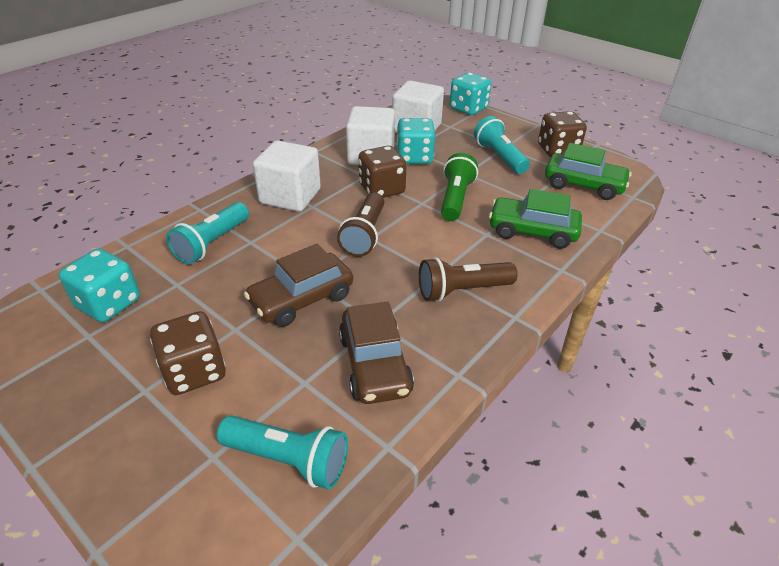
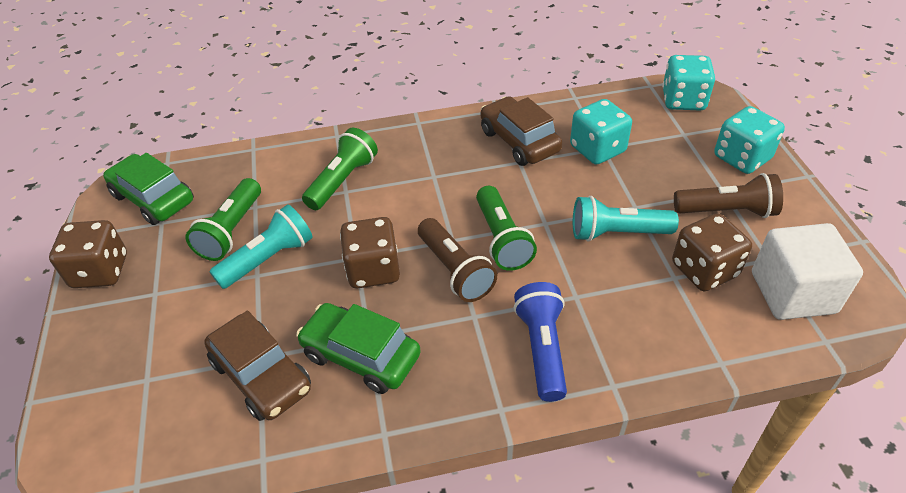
blue flashlight: 0 -> 1
green flashlight: 1 -> 3
turquoise flashlight: 3 -> 2
white cube: 3 -> 1

